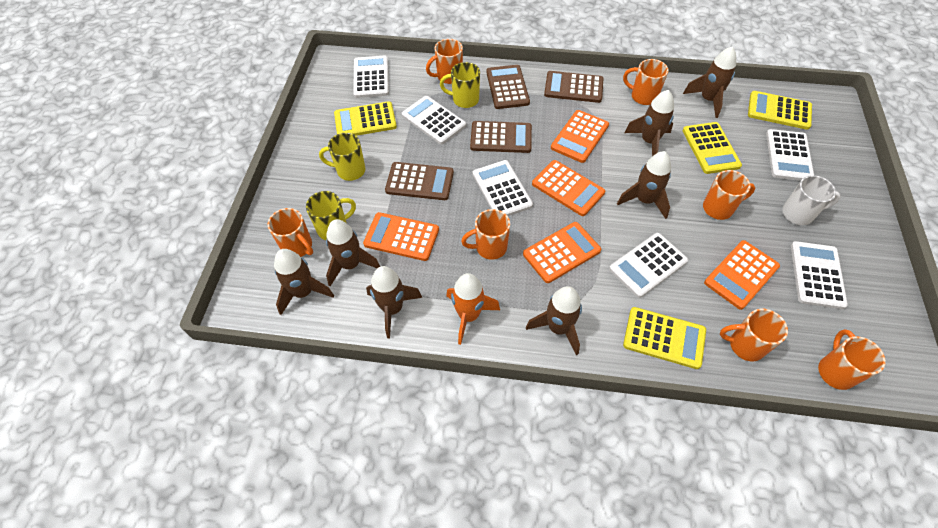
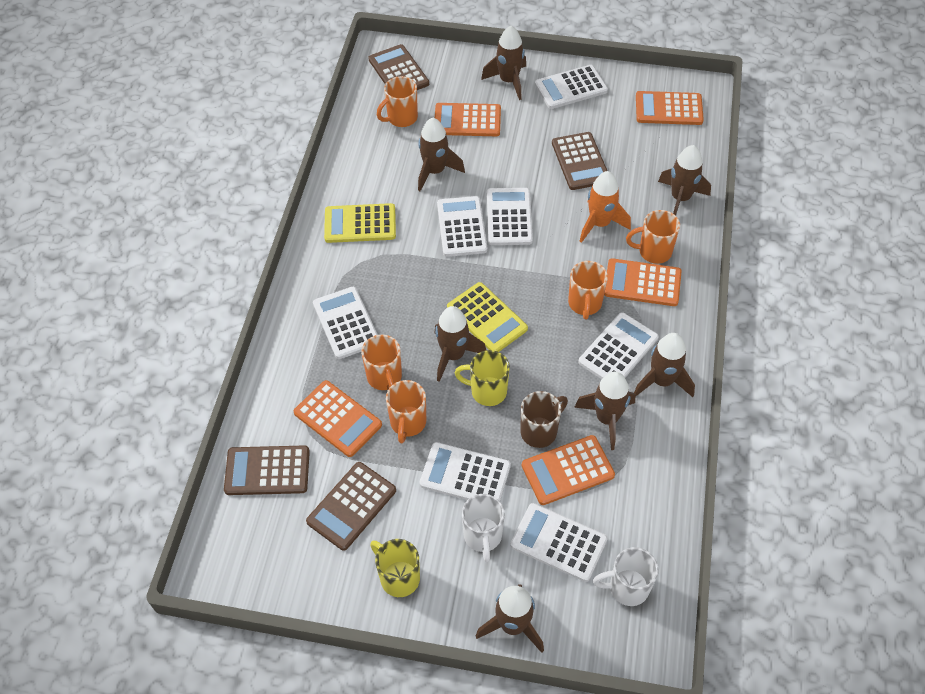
brown mug: 0 -> 1
orange mug: 7 -> 5
white calculator: 6 -> 7
white mug: 1 -> 2
yellow calculator: 4 -> 2
yellow mug: 3 -> 2

